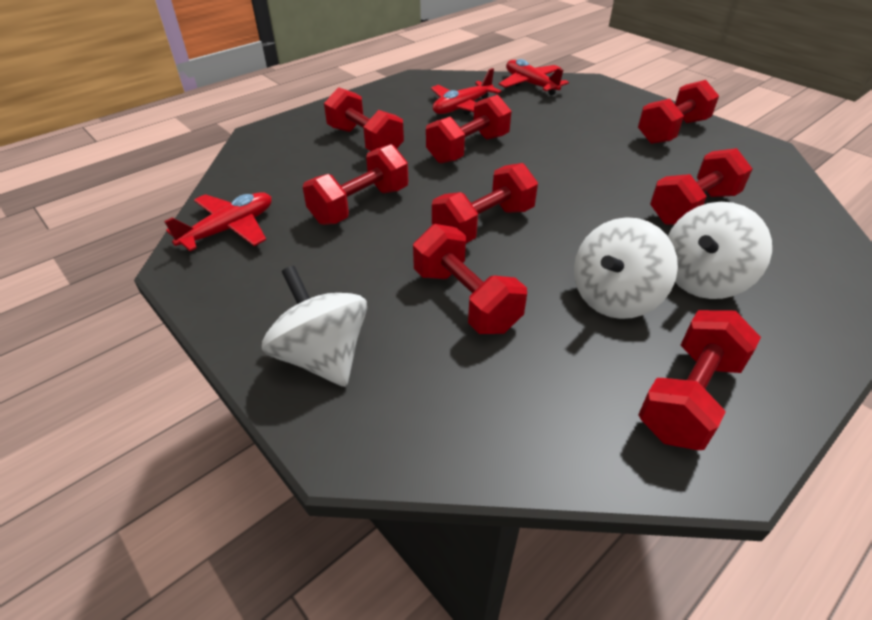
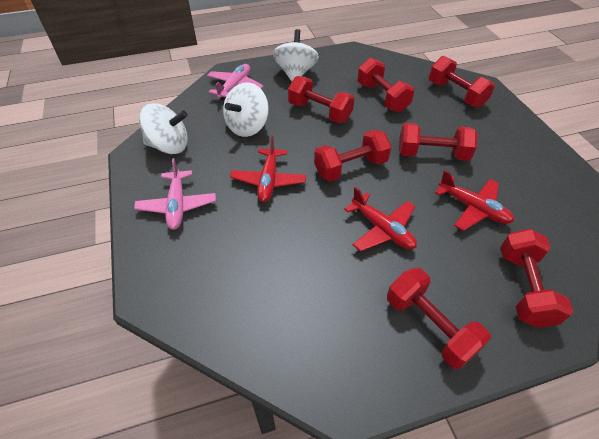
pink plane: 0 -> 2
red dumbbell: 8 -> 7

